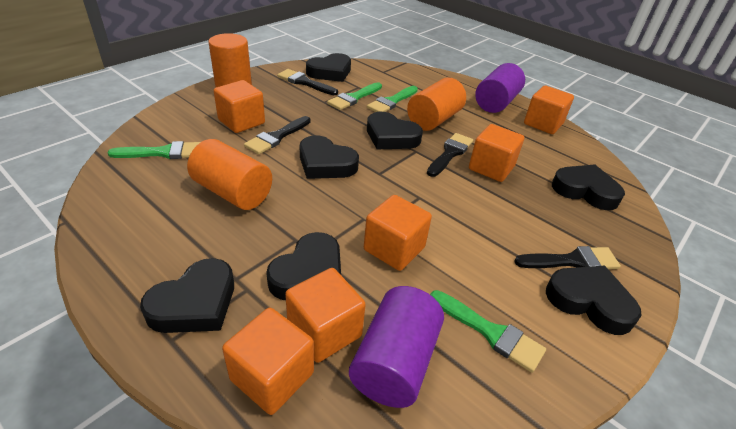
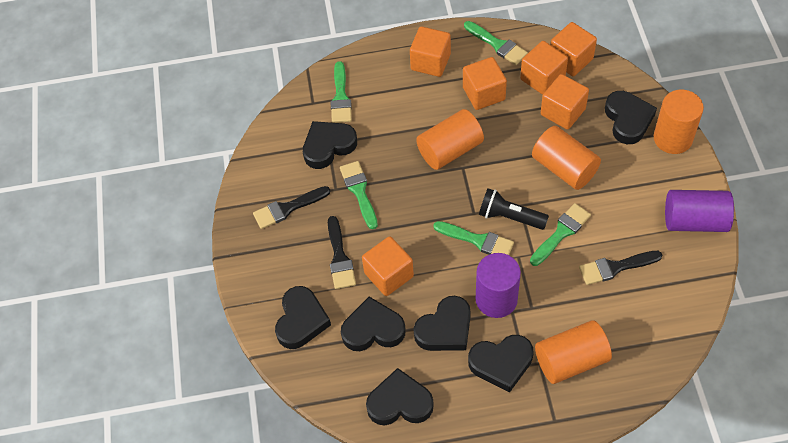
black brush: 4 -> 3
black flashlight: 0 -> 1
green brush: 4 -> 5
orange cylinder: 3 -> 4

